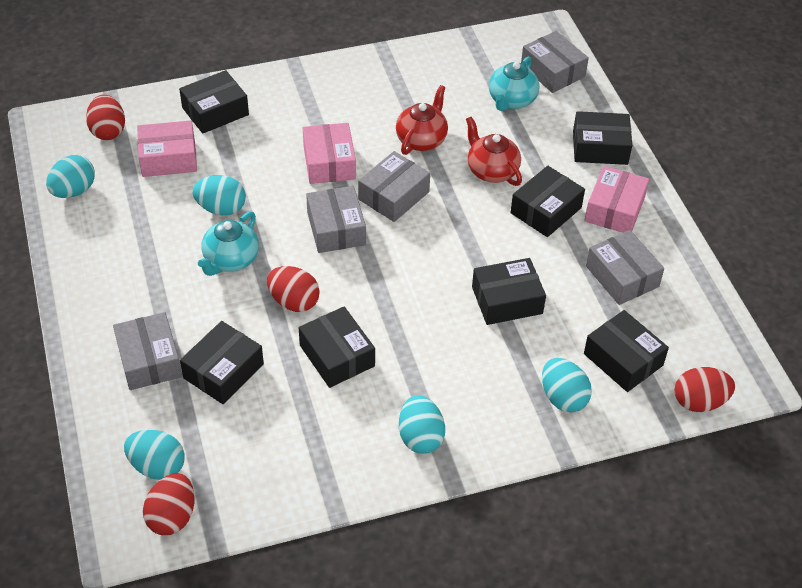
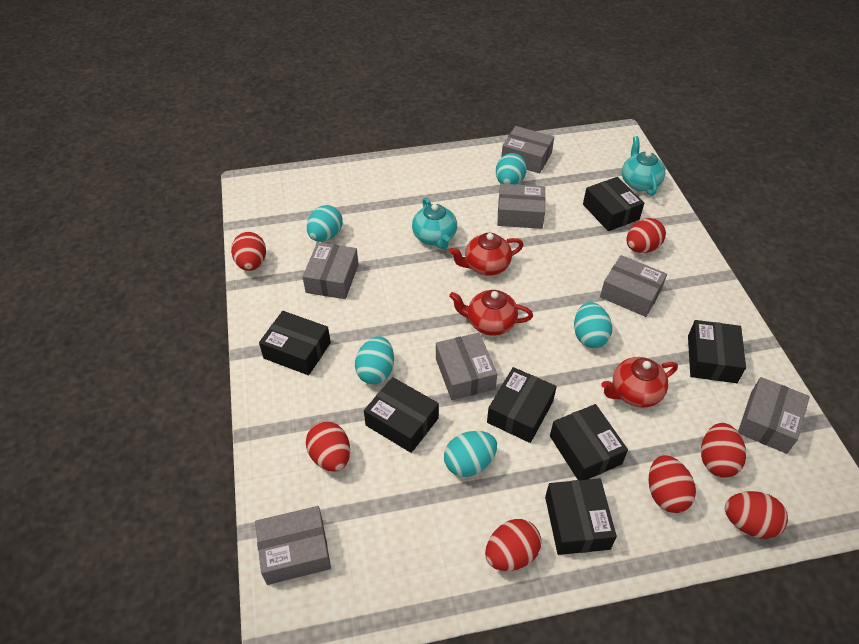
grey box: 5 -> 7
pink box: 3 -> 0
red egg: 4 -> 7
red teapot: 2 -> 3

